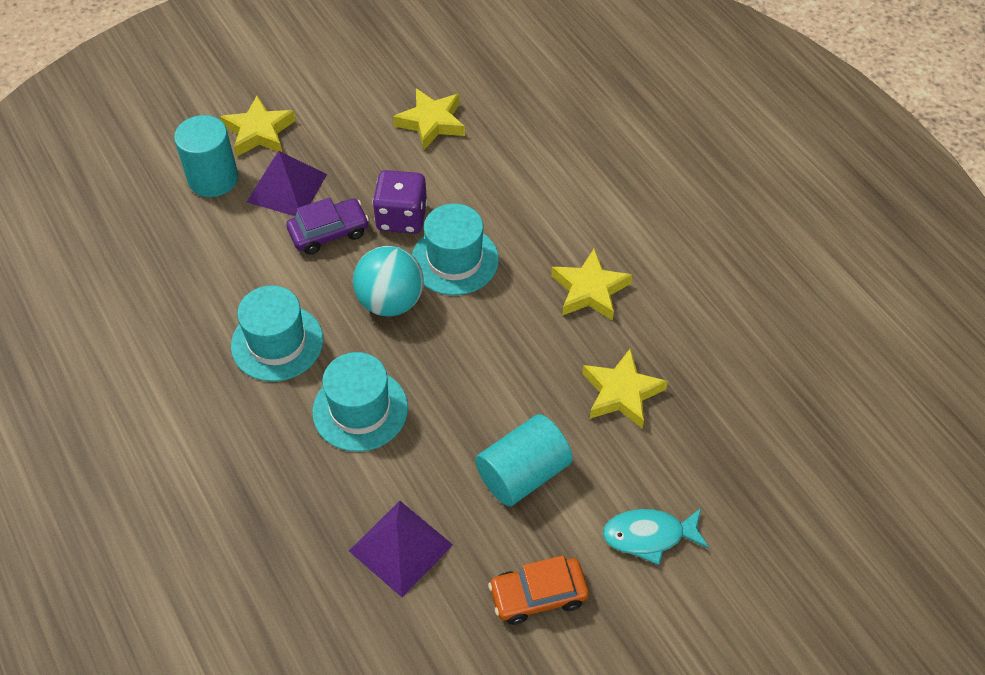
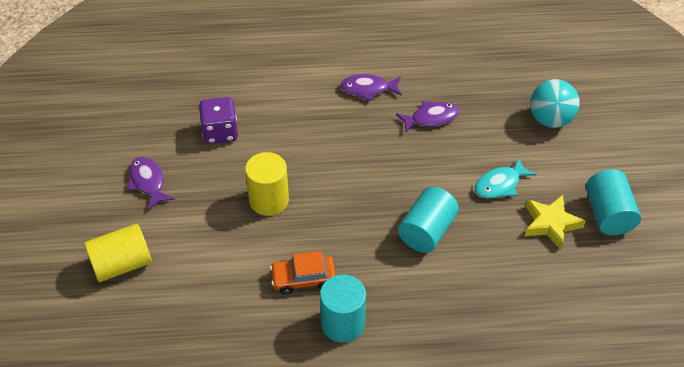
purple car: 1 -> 0
purple fish: 0 -> 3
purple pyramid: 2 -> 0
turquoise cylinder: 2 -> 3
turquoise hat: 3 -> 0
yellow cylinder: 0 -> 2
yellow star: 4 -> 1

